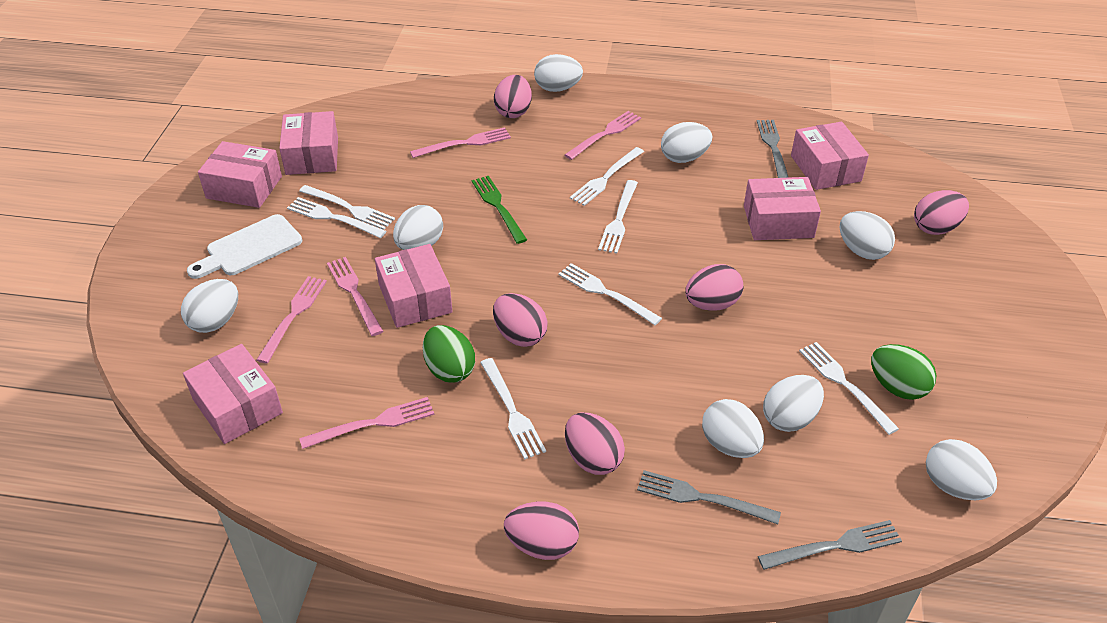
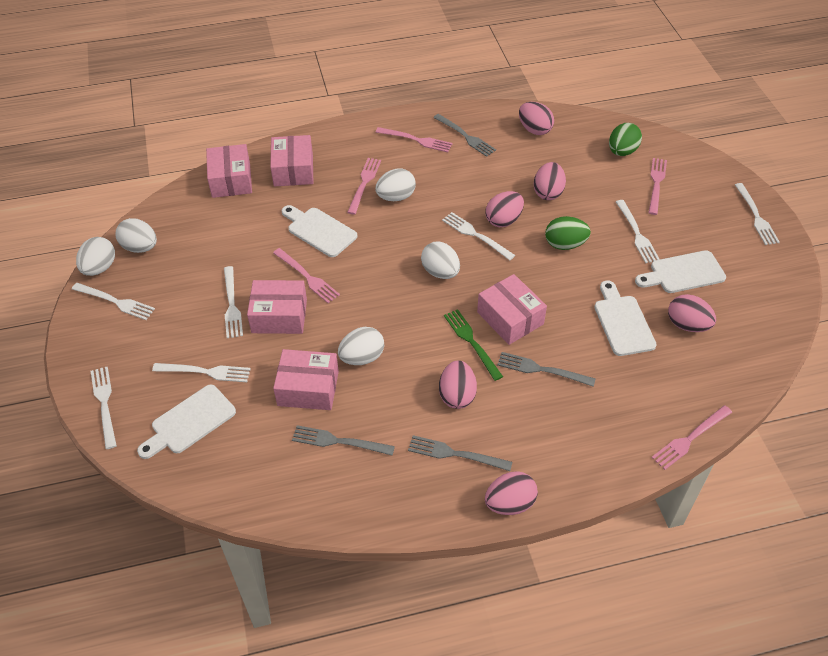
grey fork: 3 -> 4
pink box: 6 -> 5
white cutting board: 1 -> 4
white egg: 8 -> 5

